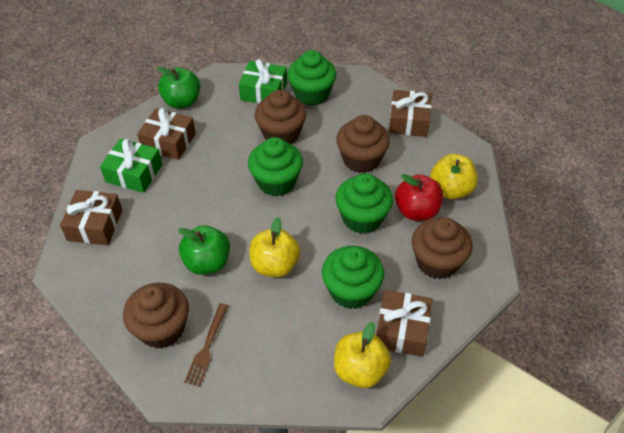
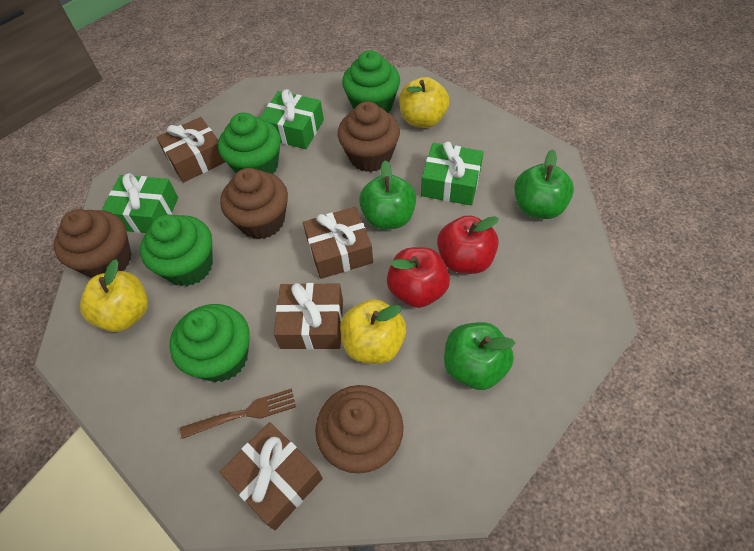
green apple: 2 -> 3
green gift: 2 -> 3
red apple: 1 -> 2

